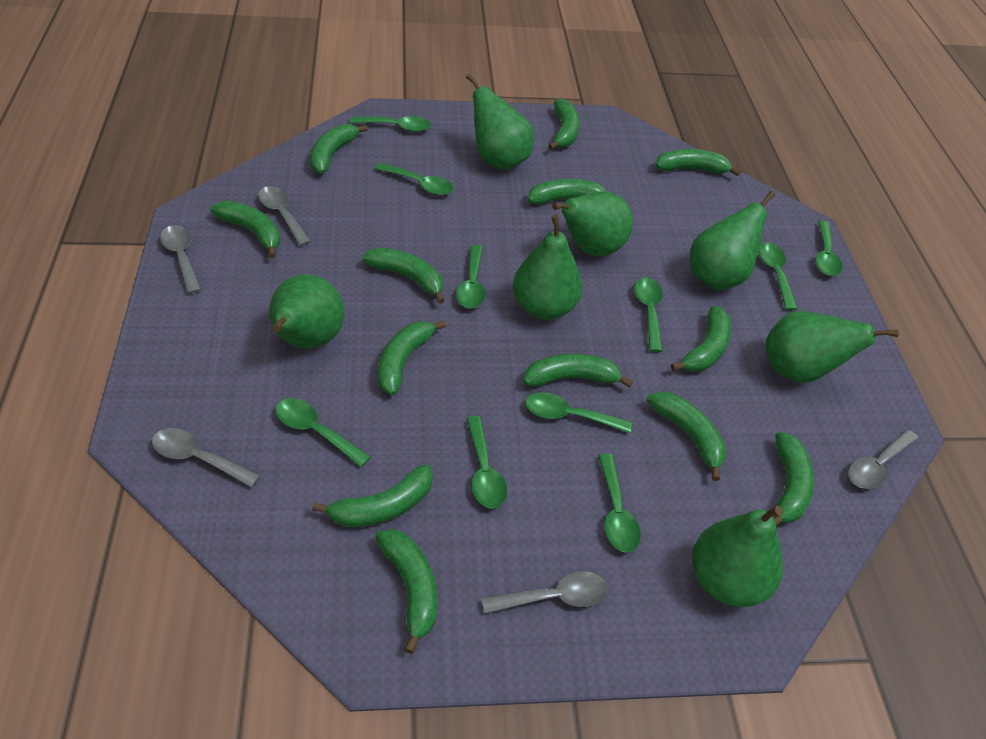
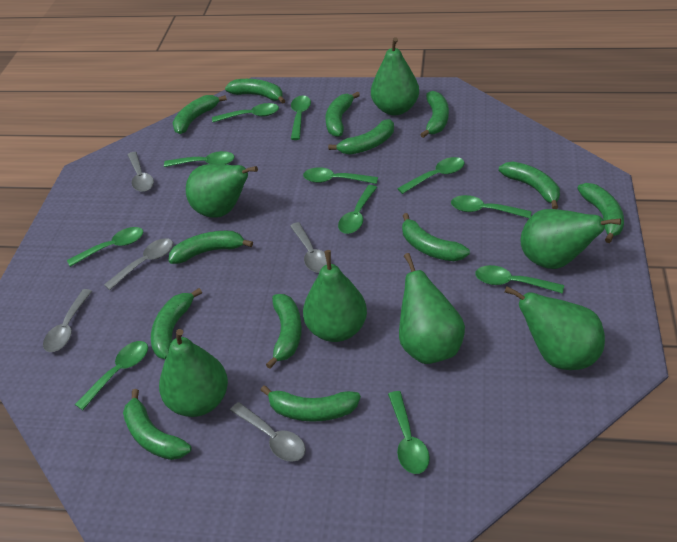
green spoon: 10 -> 11

